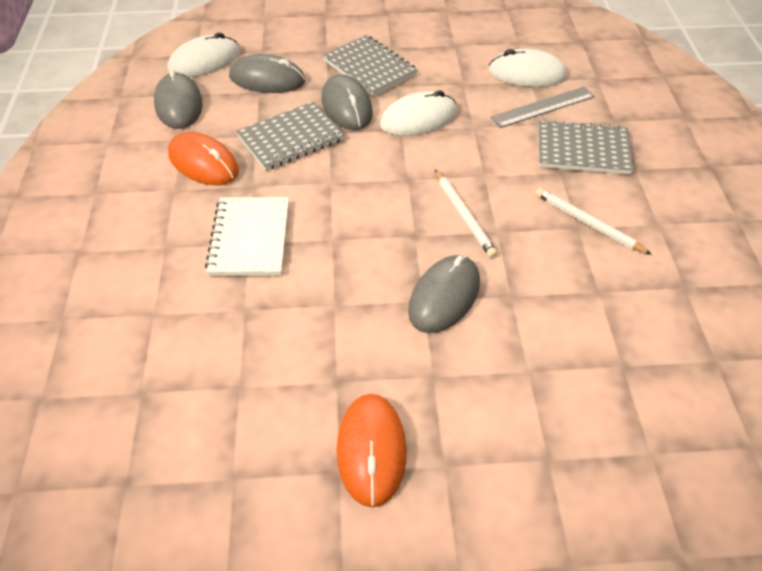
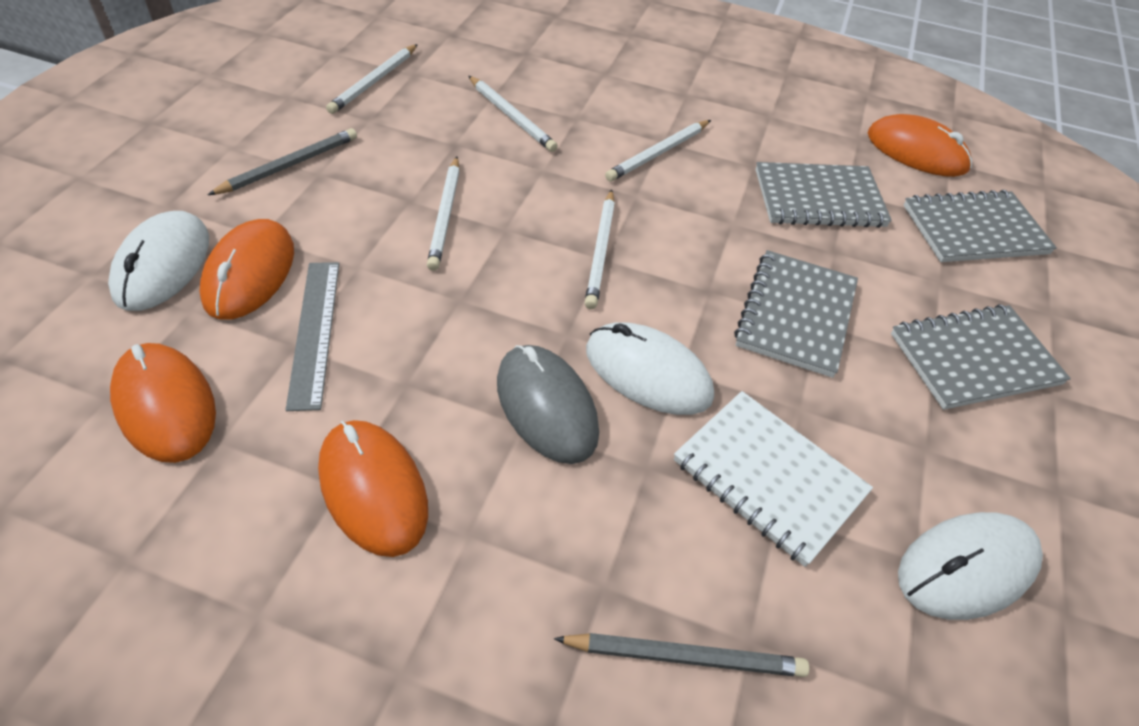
grey mouse: 4 -> 1
grey notebook: 3 -> 4
grey pencil: 0 -> 2
orange mouse: 2 -> 4
white pencil: 2 -> 5

